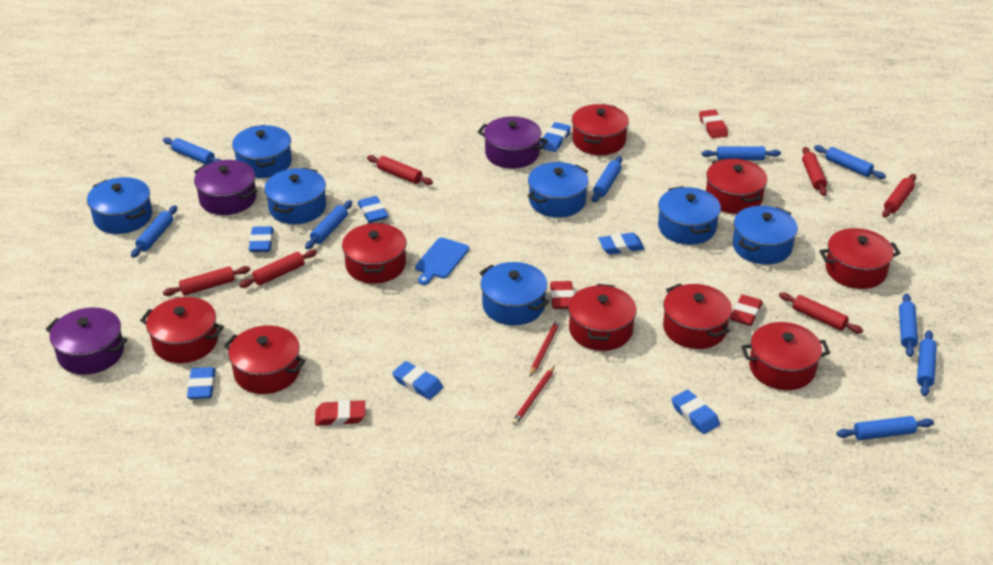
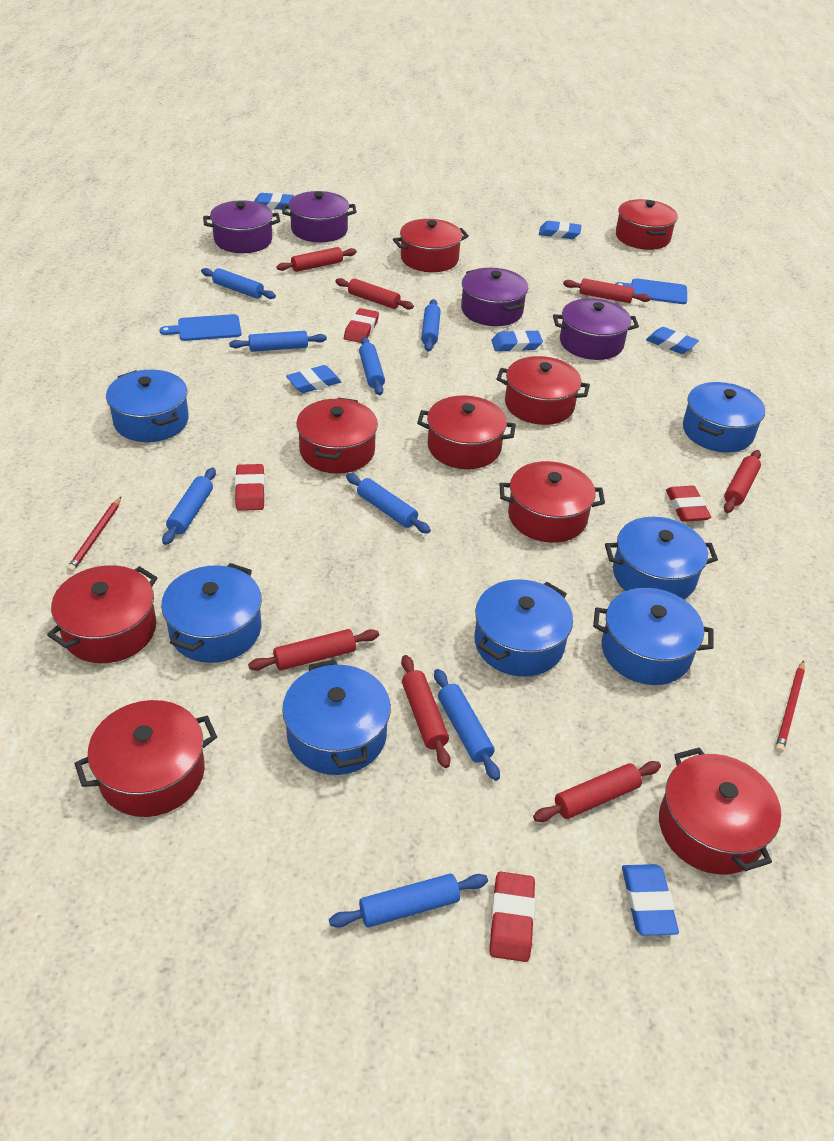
blue cutting board: 1 -> 2
blue eraser: 7 -> 6
blue rolling pin: 9 -> 8
purple pot: 3 -> 4
red rolling pin: 6 -> 7

